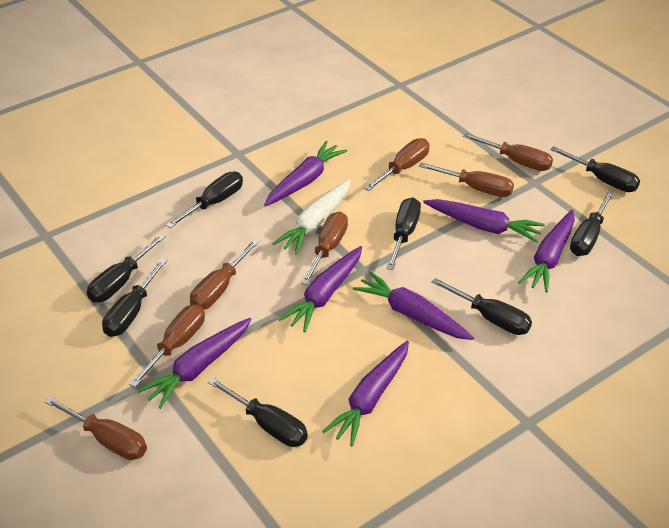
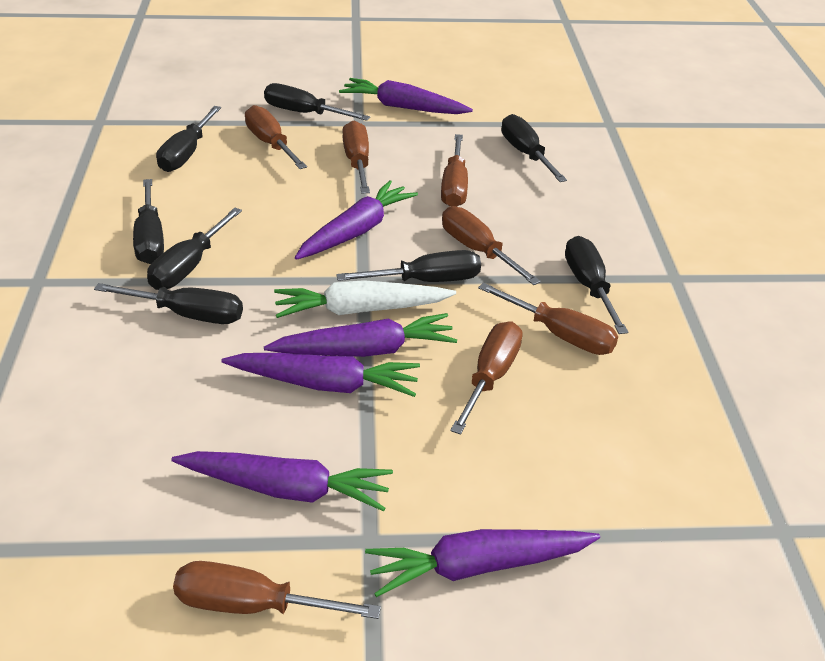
purple carrot: 7 -> 6

